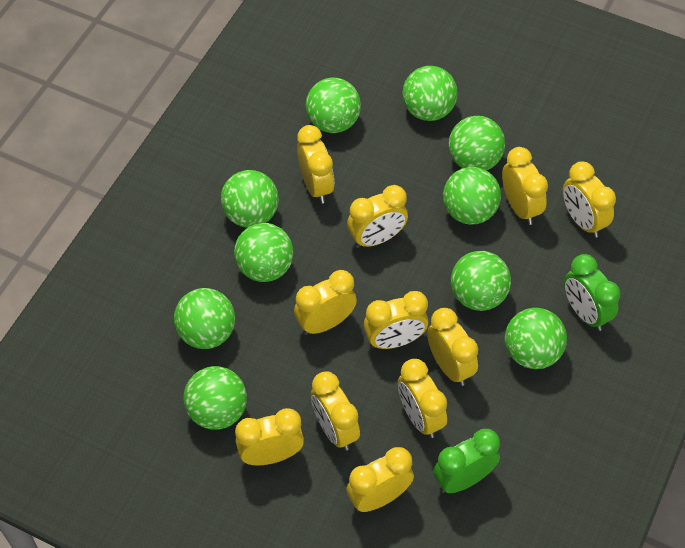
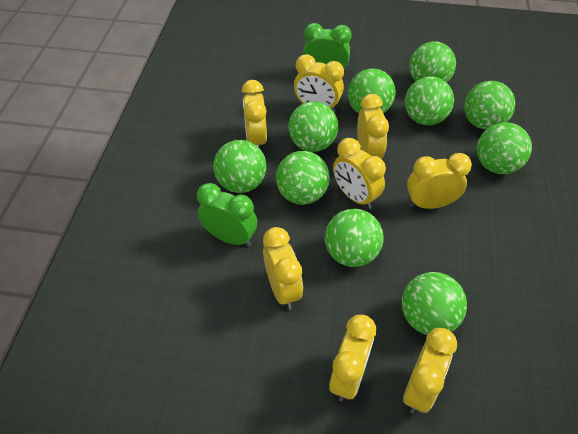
yellow clock: 11 -> 8

